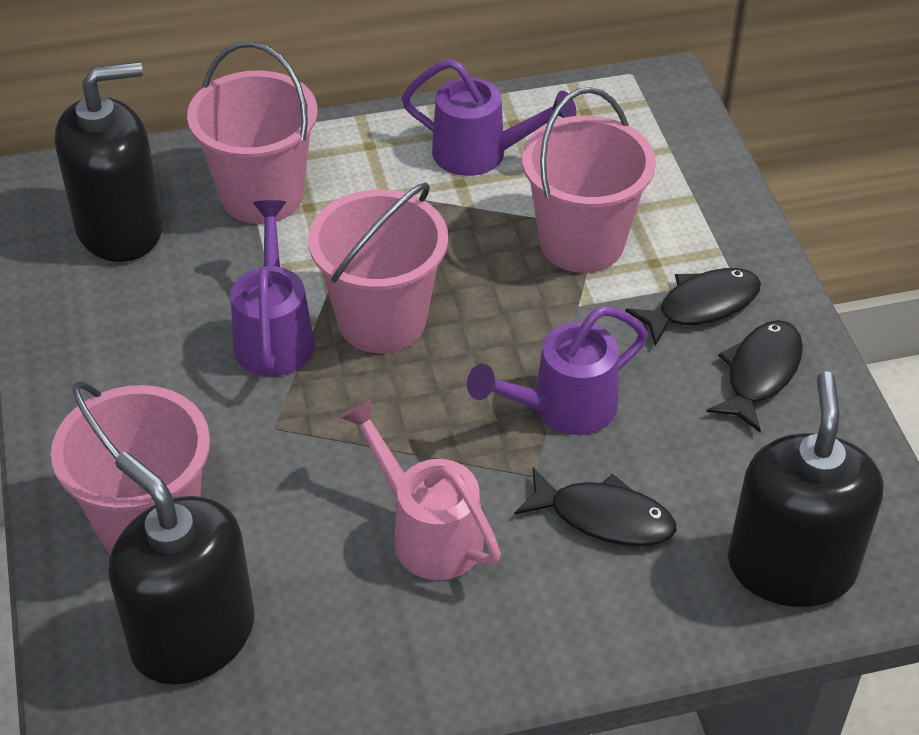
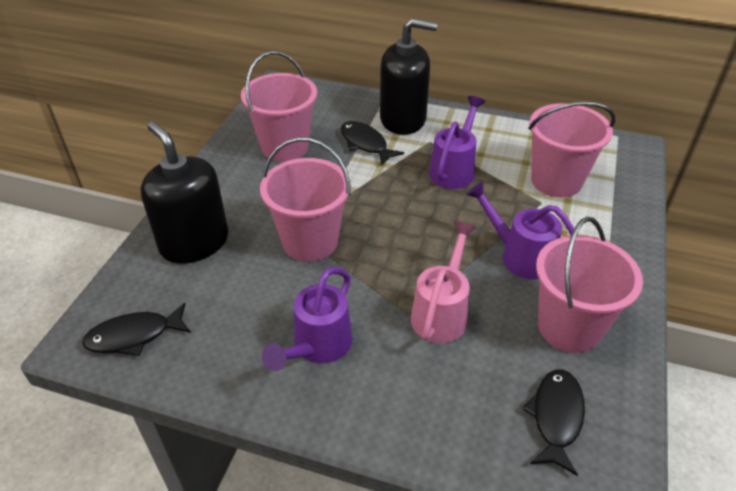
black soap dispenser: 3 -> 2

